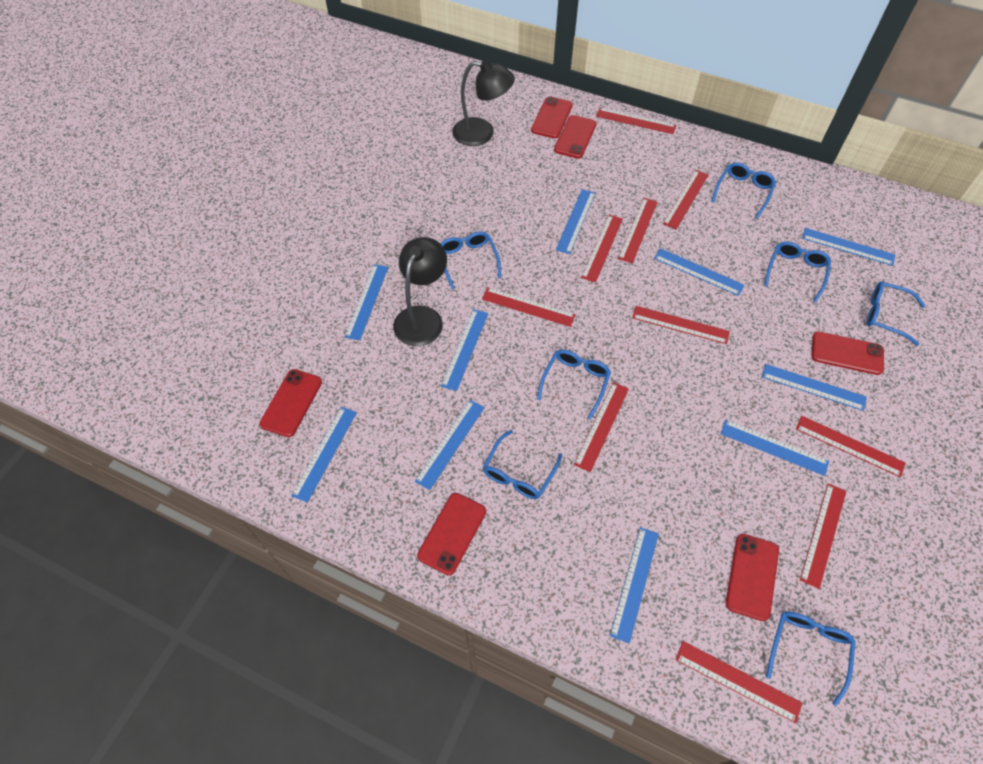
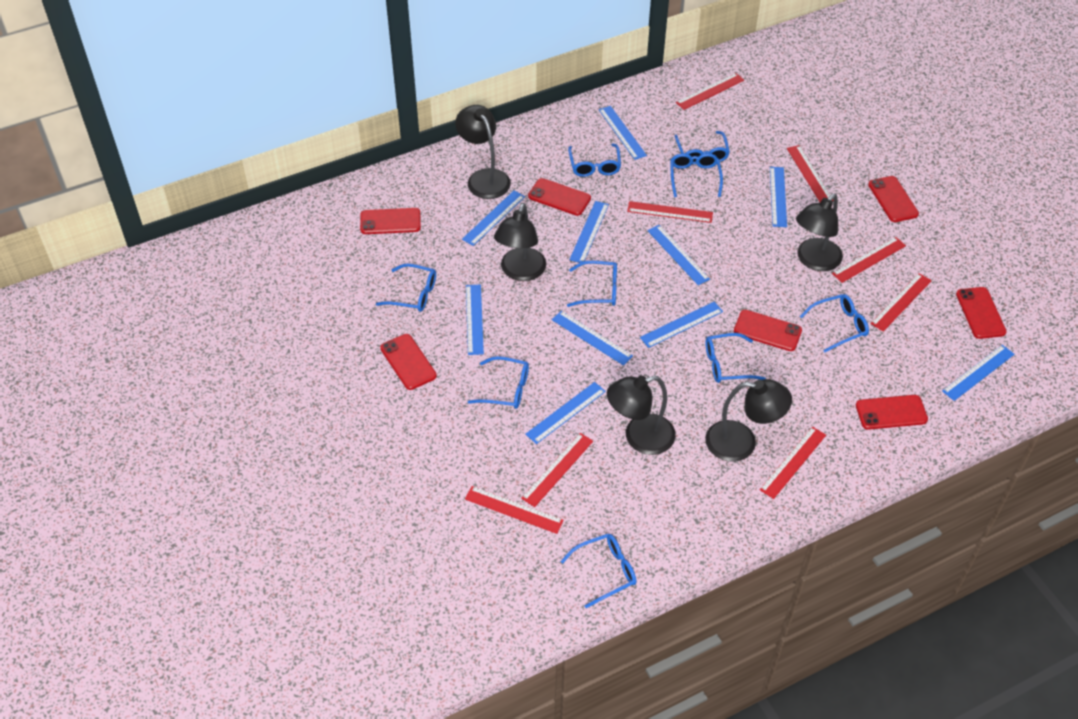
black lamp: 2 -> 5
blue glasses: 7 -> 9
red phone: 6 -> 7
red ruler: 10 -> 8

